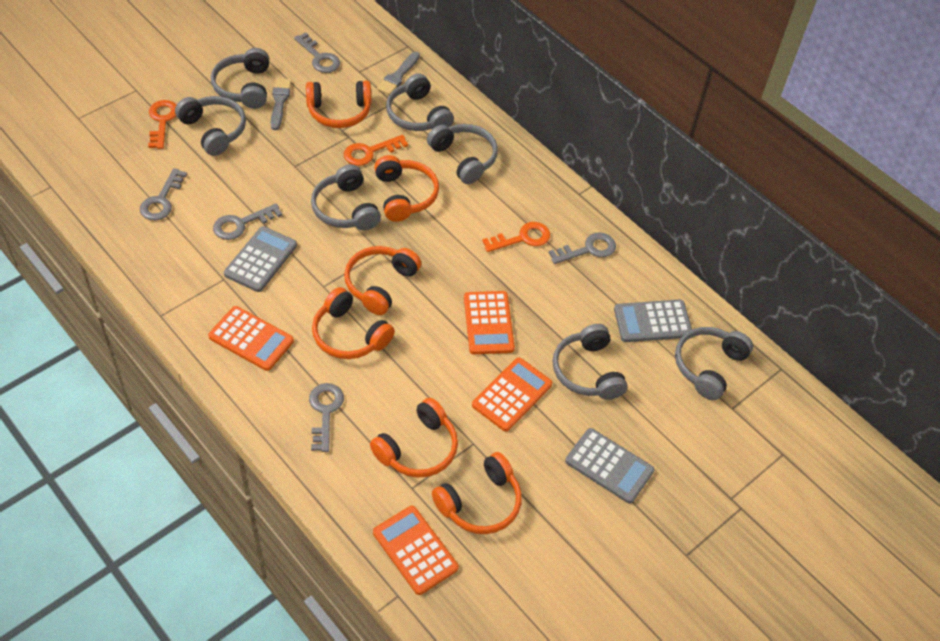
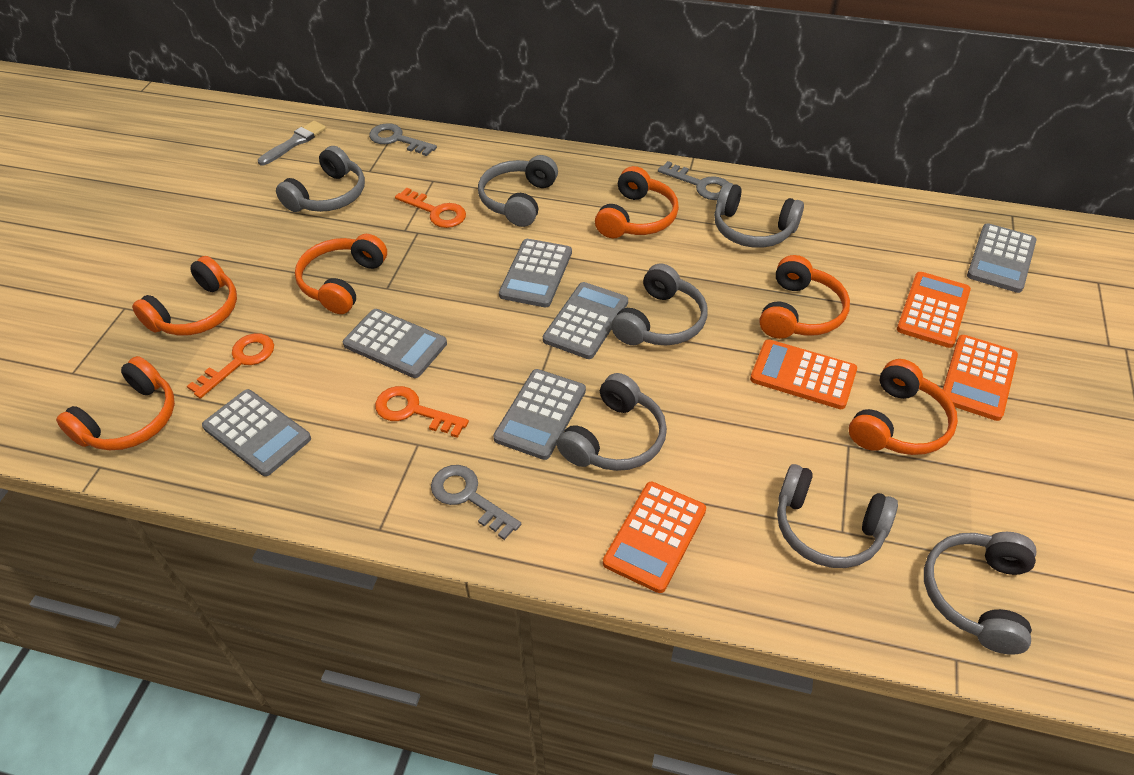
grey brush: 2 -> 1
grey calculator: 3 -> 6
grey key: 5 -> 3

